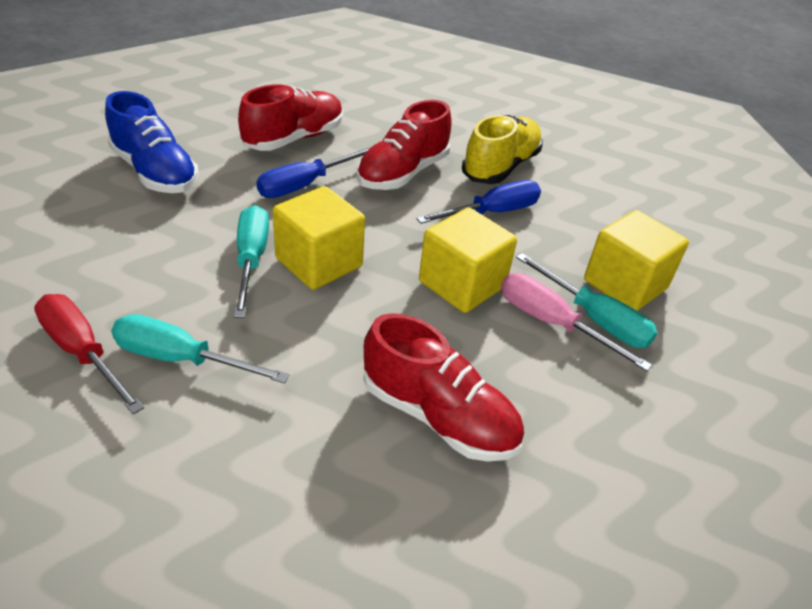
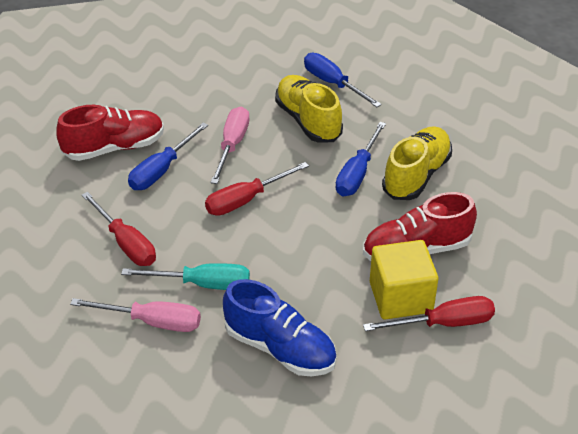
blue screwdriver: 2 -> 3
pink screwdriver: 1 -> 2
red screwdriver: 1 -> 3
red shoe: 3 -> 2
turquoise screwdriver: 3 -> 1
yellow cube: 3 -> 1
yellow shoe: 1 -> 2

